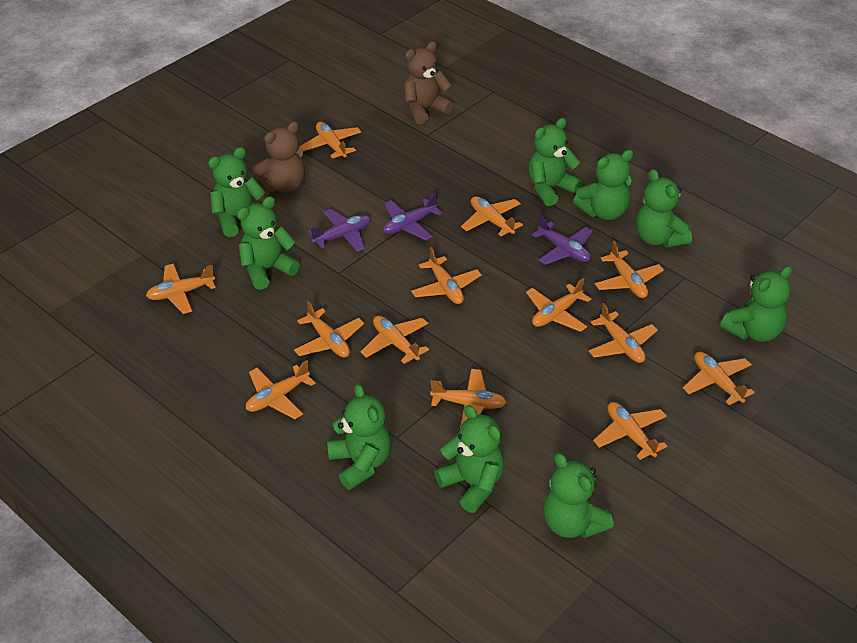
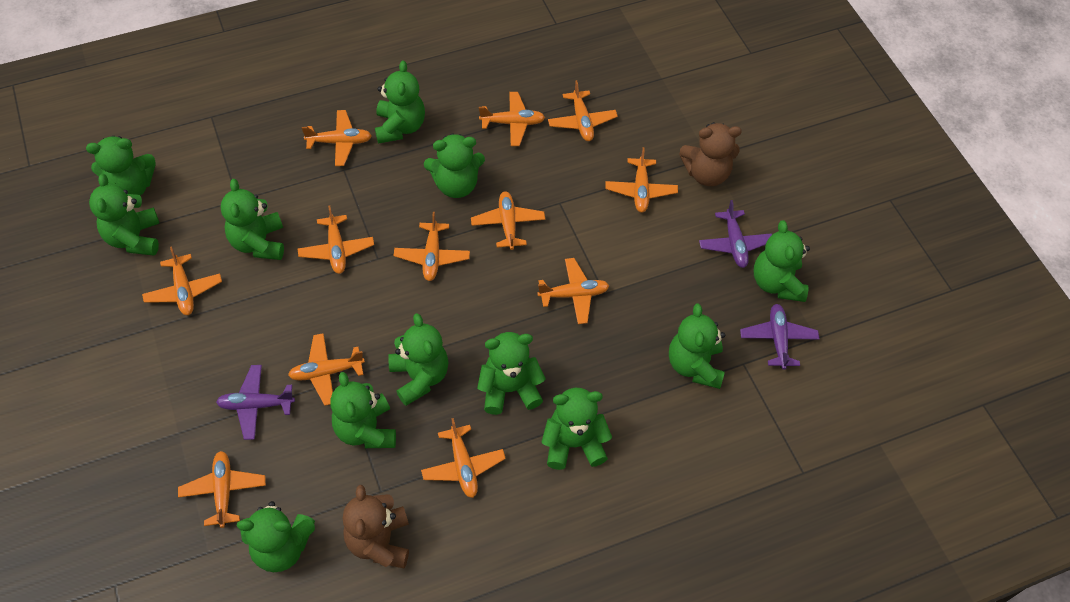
green teddy bear: 9 -> 12
orange plane: 13 -> 12

